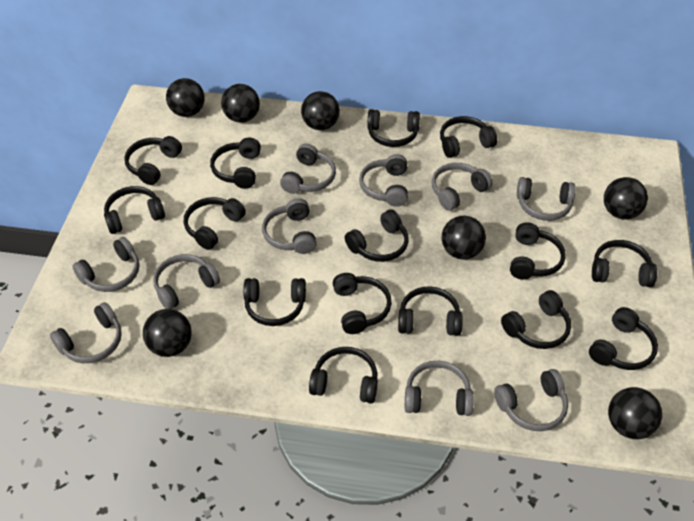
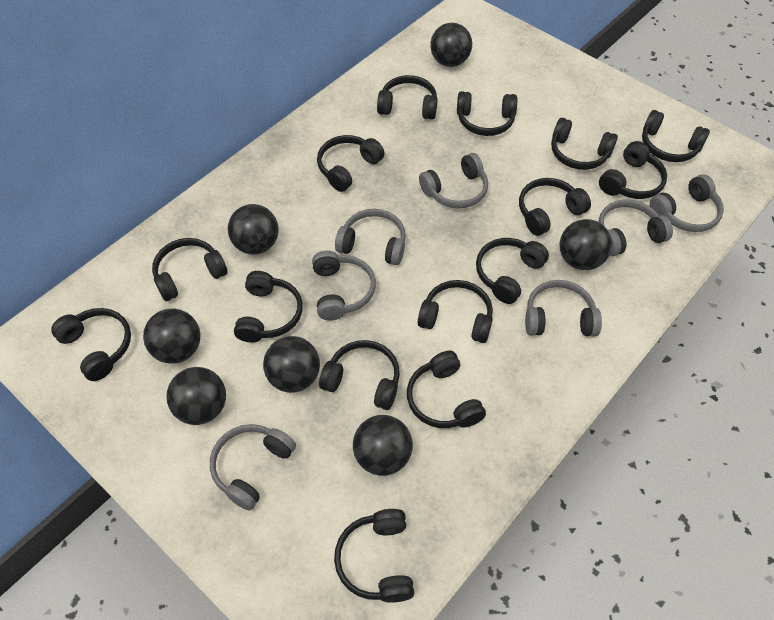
grey headphones: 10 -> 7

